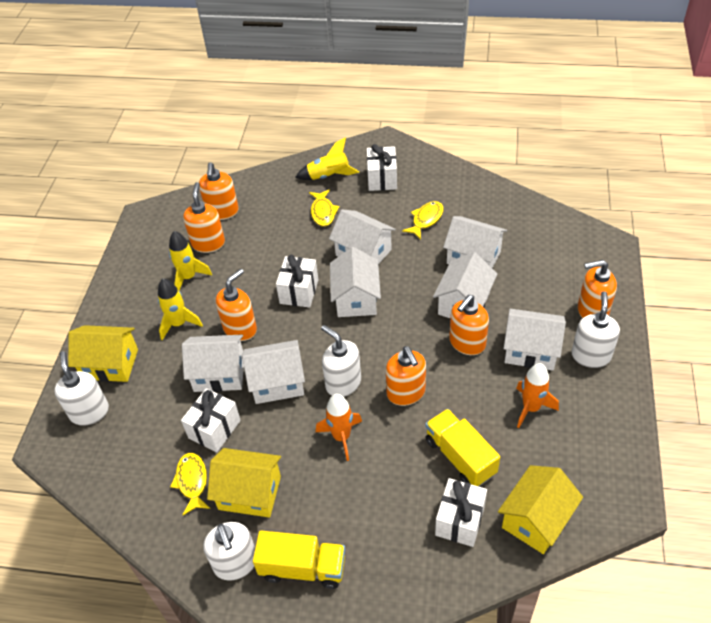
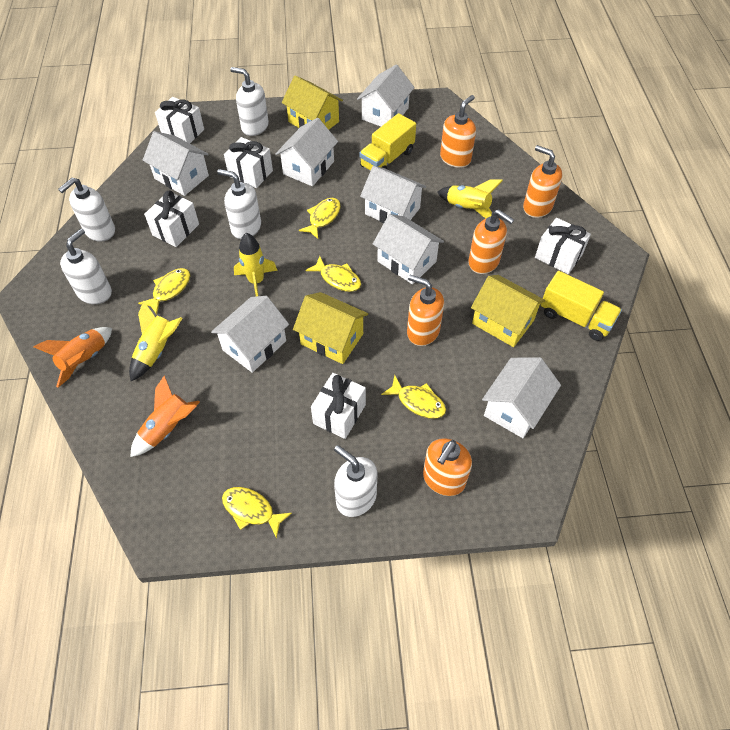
orange soap dispenser: 6 -> 5
white gift: 4 -> 5
white soap dispenser: 4 -> 5
yellow fish: 3 -> 5

